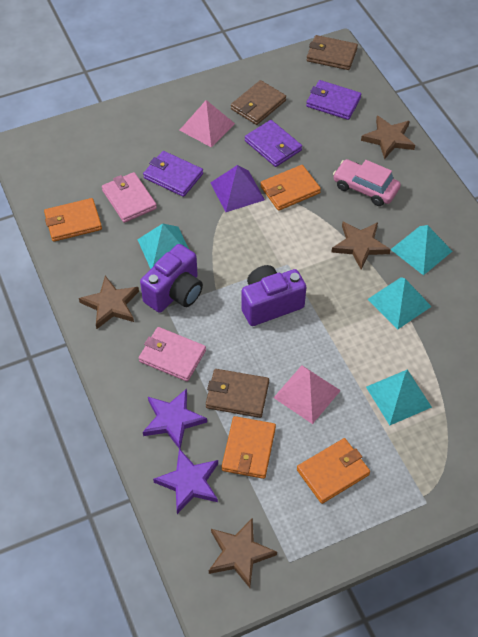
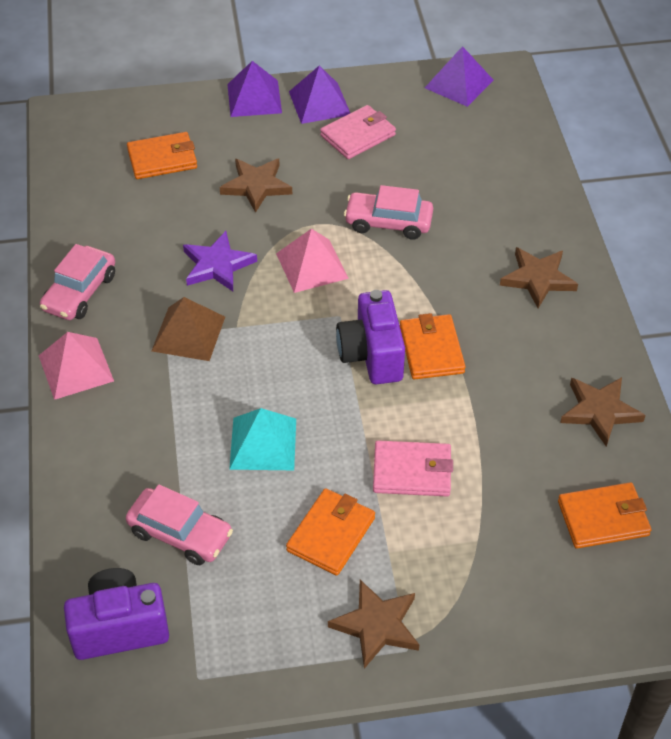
brown pyramid: 0 -> 1
brown wallet: 3 -> 0
pink car: 1 -> 3
purple pyramid: 1 -> 3
purple star: 2 -> 1
purple wallet: 3 -> 0
turquoise pyramid: 4 -> 1

